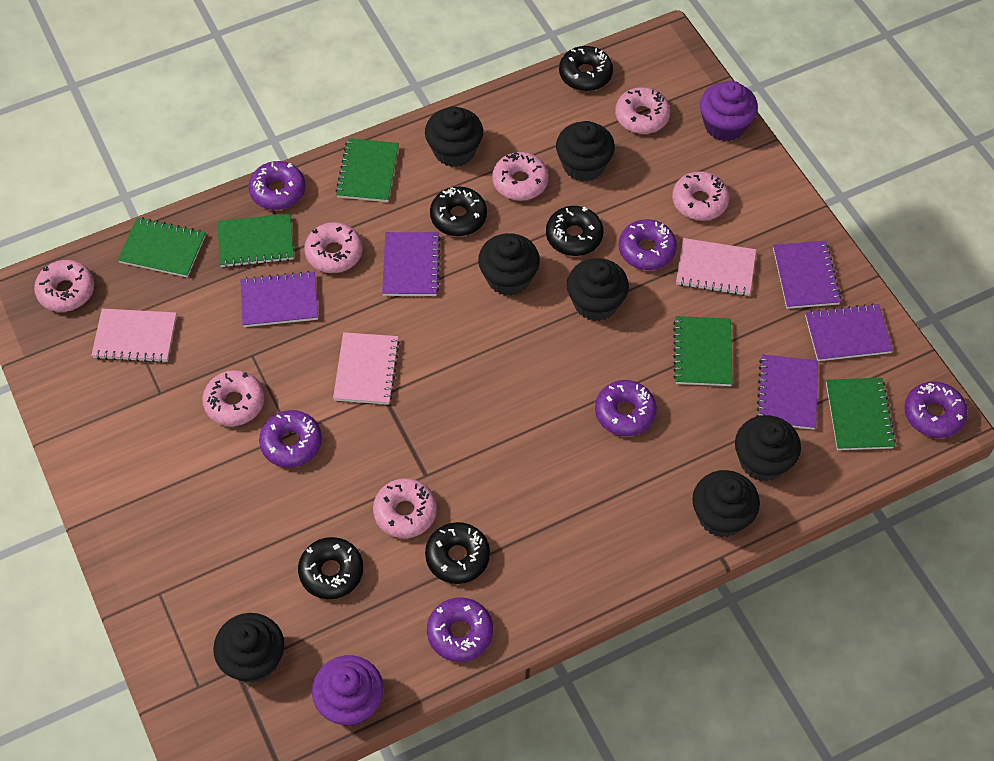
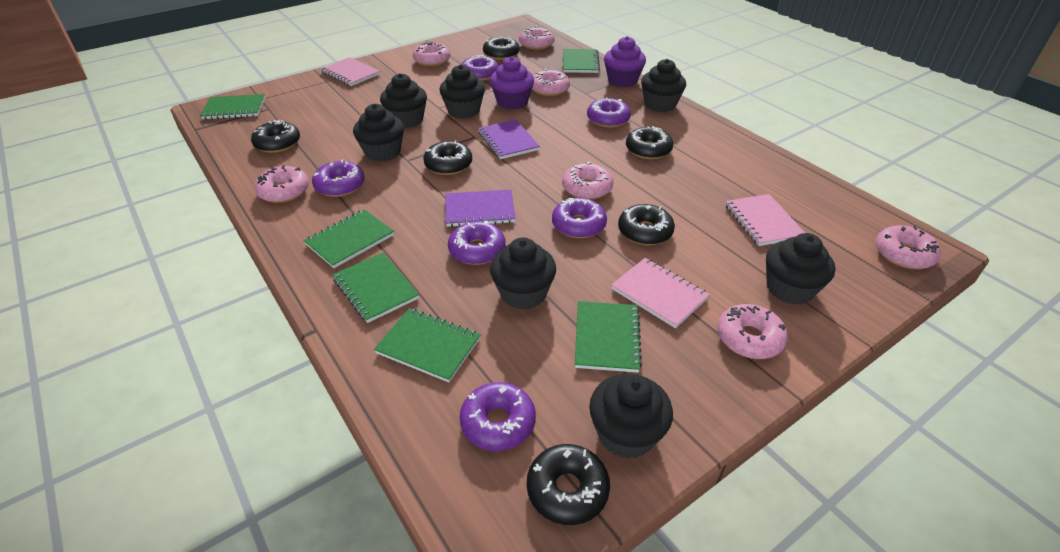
black donut: 5 -> 6
green notebook: 5 -> 6
purple notebook: 5 -> 2

